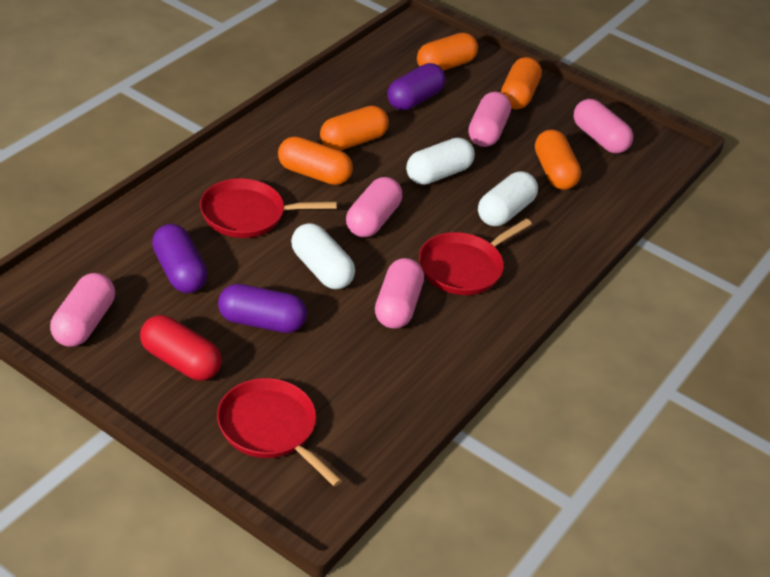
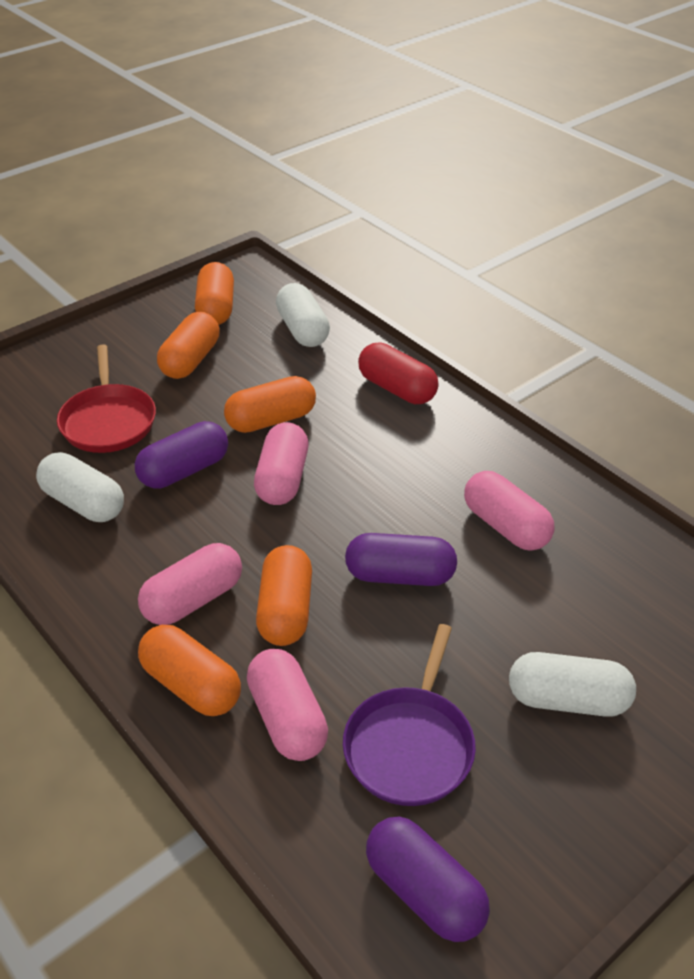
pink capsule: 5 -> 4
purple pan: 0 -> 1
red pan: 3 -> 1

